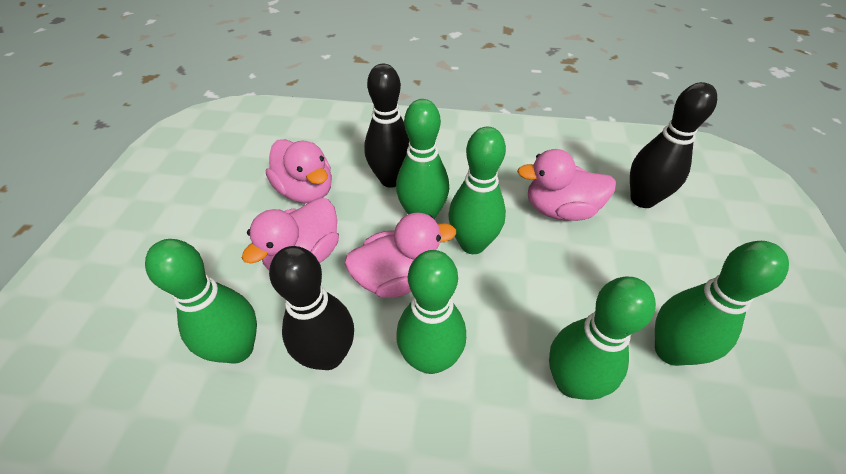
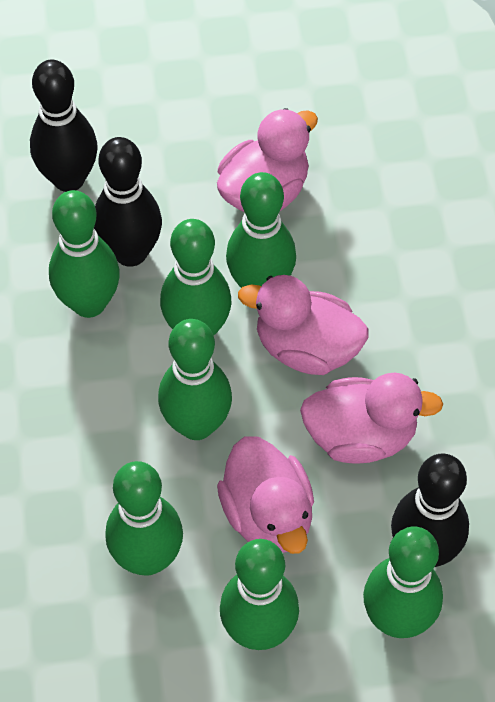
green bowling pin: 6 -> 7

